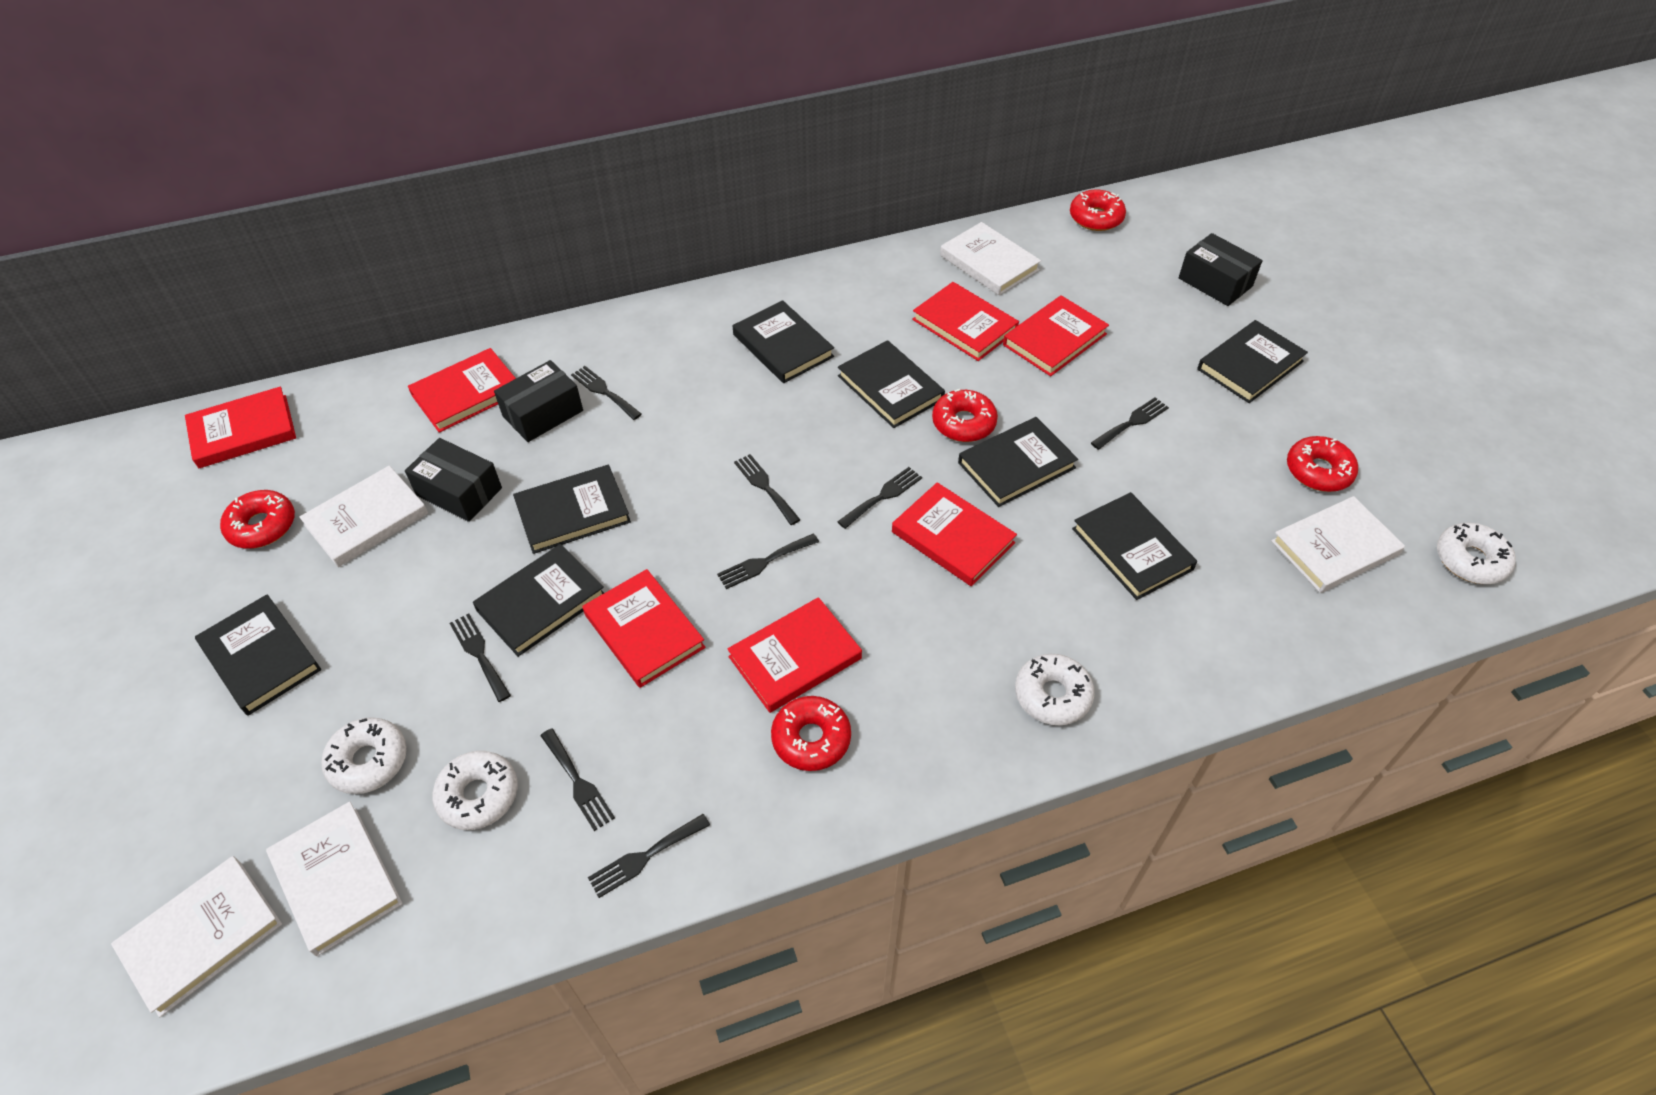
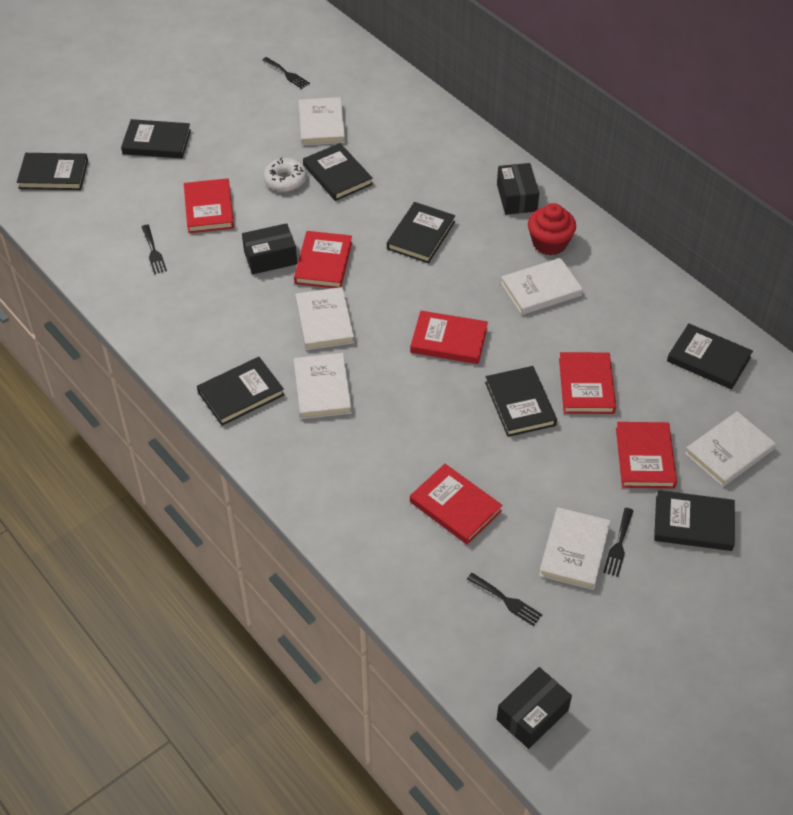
black fork: 8 -> 4
red book: 7 -> 6
red cupcake: 0 -> 1
red donut: 5 -> 0
white book: 5 -> 6
white donut: 4 -> 1

